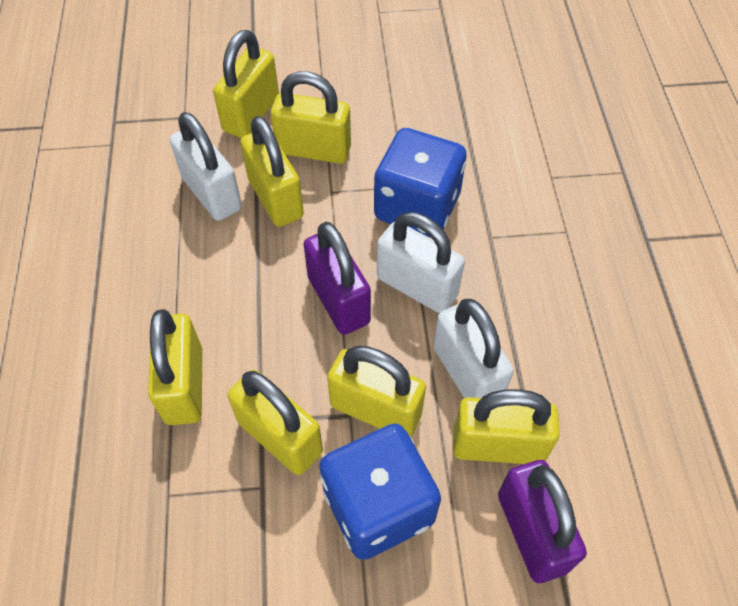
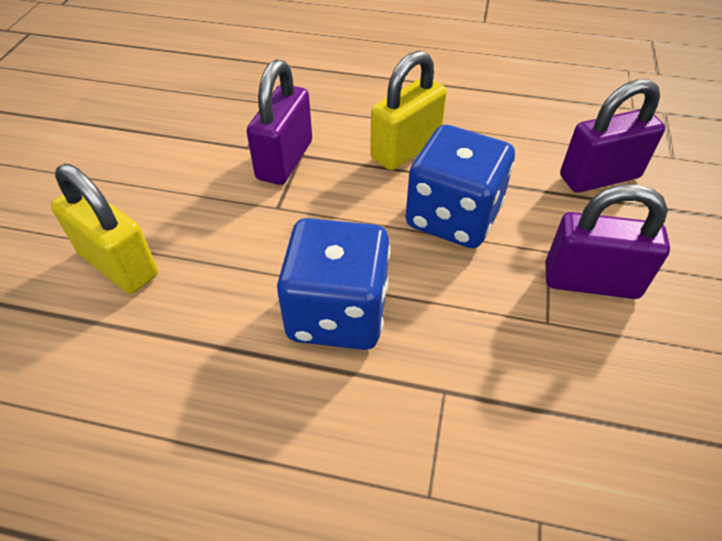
purple padlock: 2 -> 3
white padlock: 3 -> 0
yellow padlock: 7 -> 2

